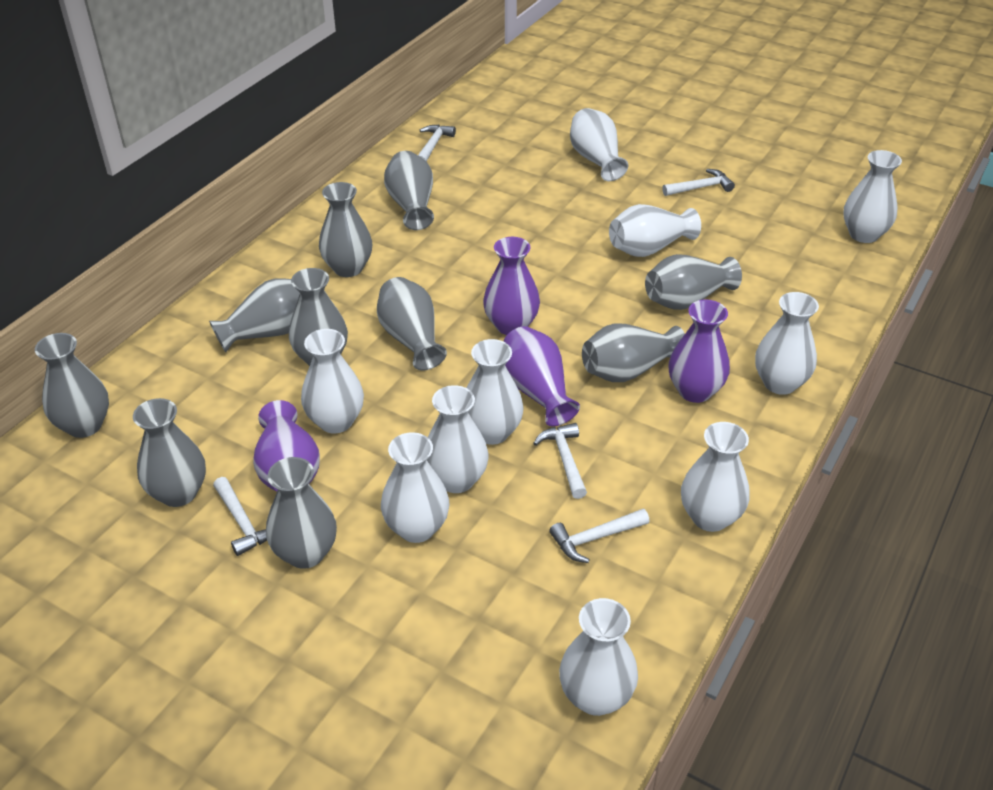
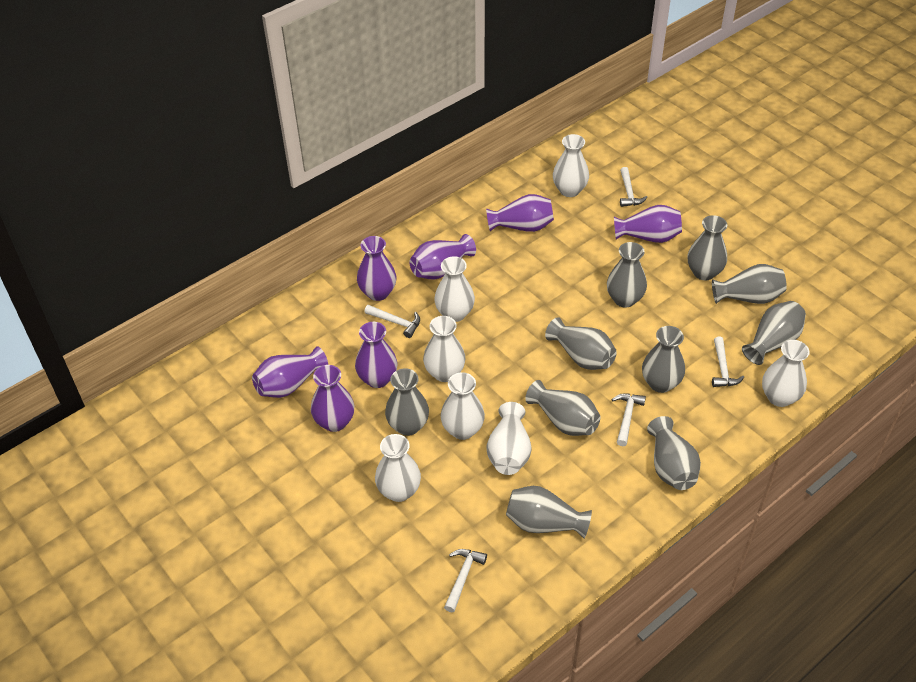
purple vase: 4 -> 7
white vase: 10 -> 7

